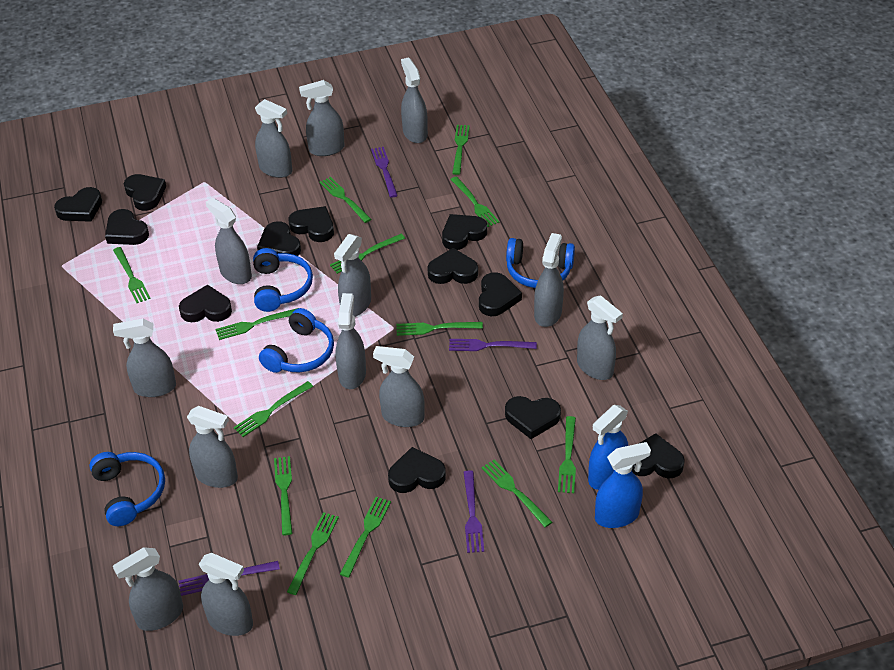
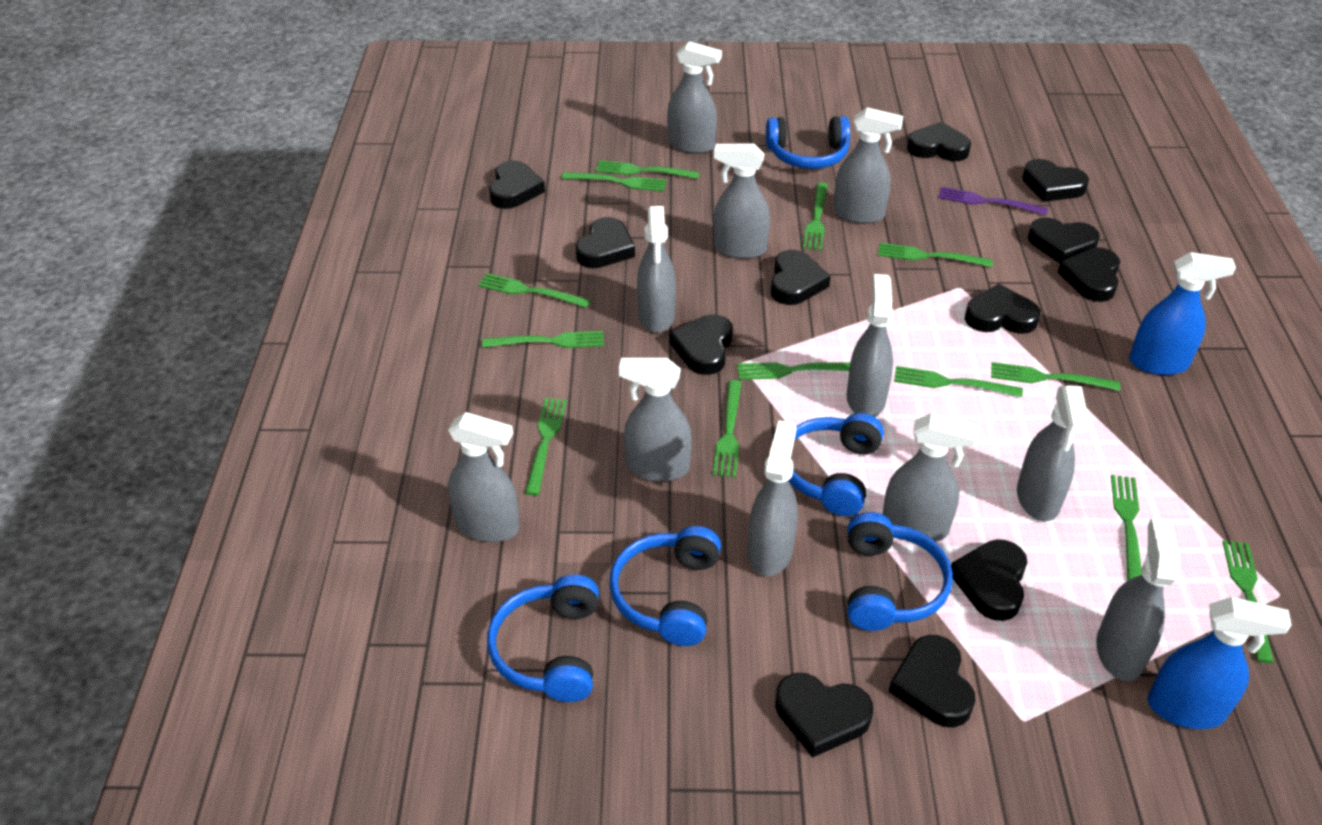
blue headphones: 4 -> 5
grey spray bottle: 13 -> 11
purple fork: 4 -> 1

